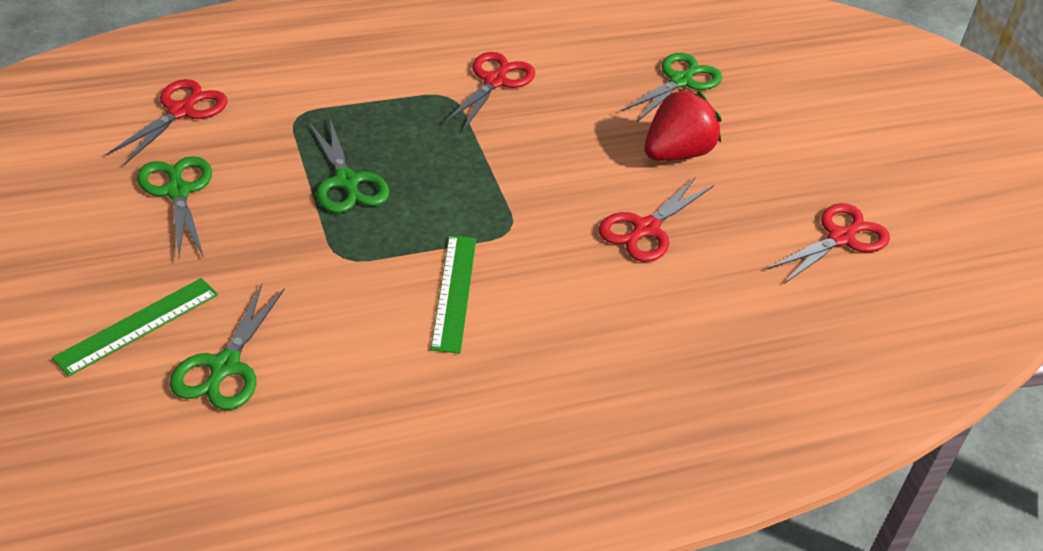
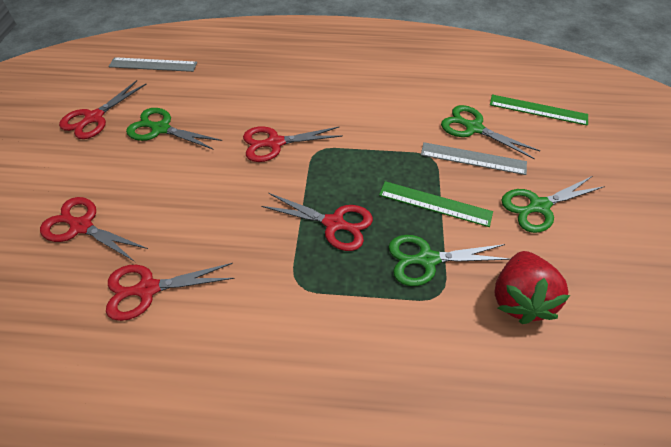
grey ruler: 0 -> 2
red scissors: 4 -> 5

